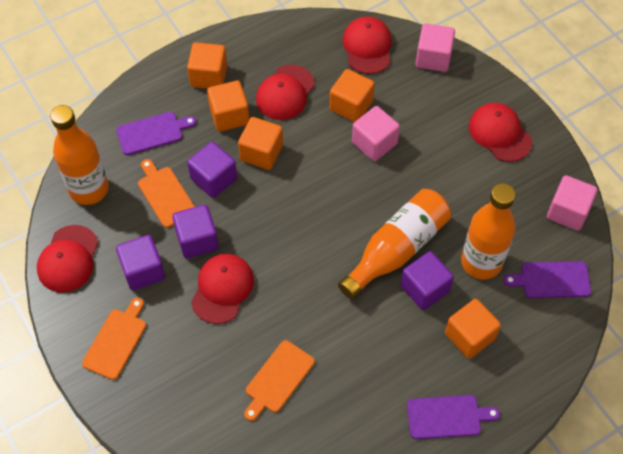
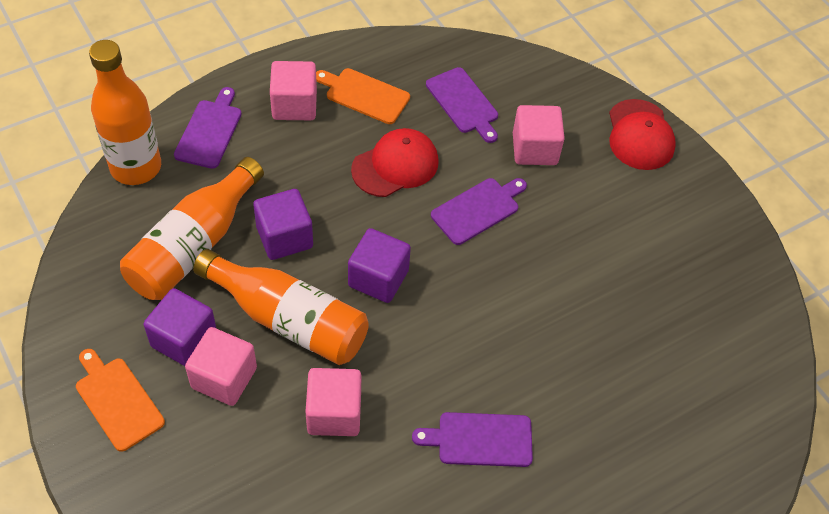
orange cube: 5 -> 0
orange cutting board: 3 -> 2
pink cube: 3 -> 4
purple cube: 4 -> 3
purple cutting board: 3 -> 4
red cap: 5 -> 2

